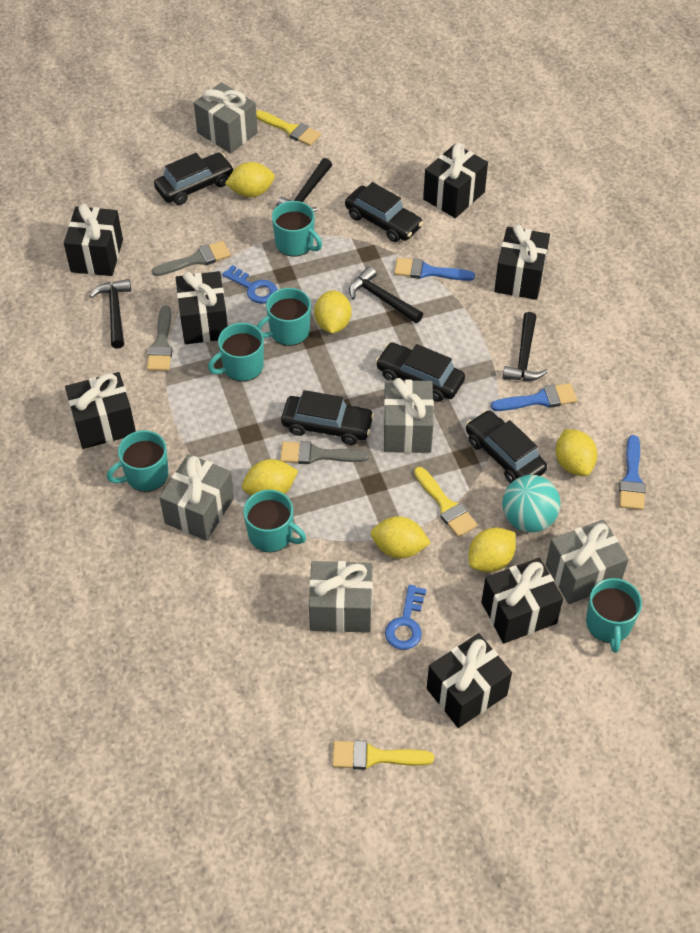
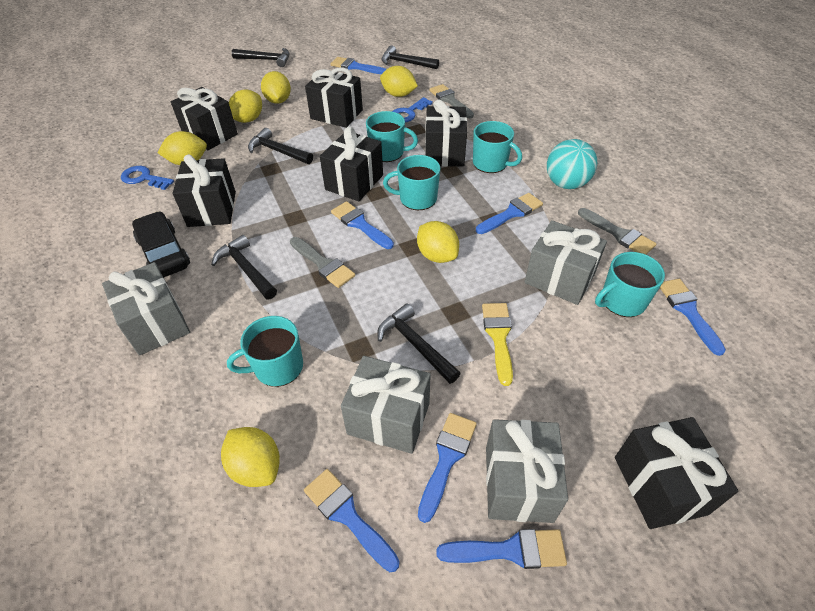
black car: 5 -> 1
black gift: 7 -> 6
black hammer: 4 -> 5
blue brush: 3 -> 7
grey gift: 5 -> 4
turquoise mug: 6 -> 5
yellow brush: 3 -> 1

